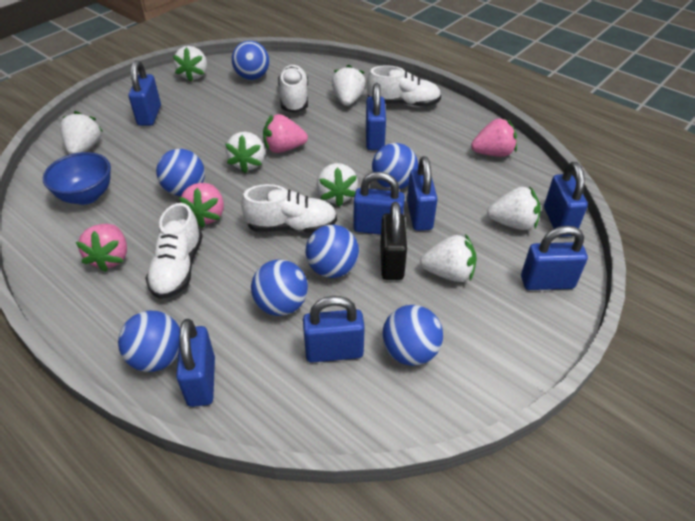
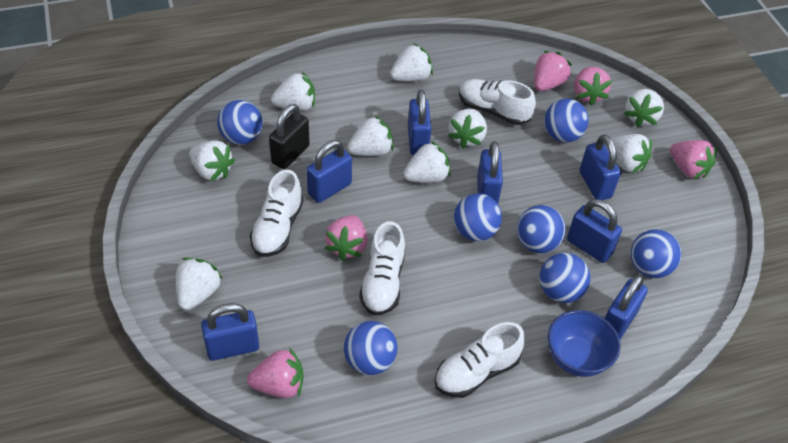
blue padlock: 8 -> 7
pink strawberry: 4 -> 5
white strawberry: 7 -> 9

